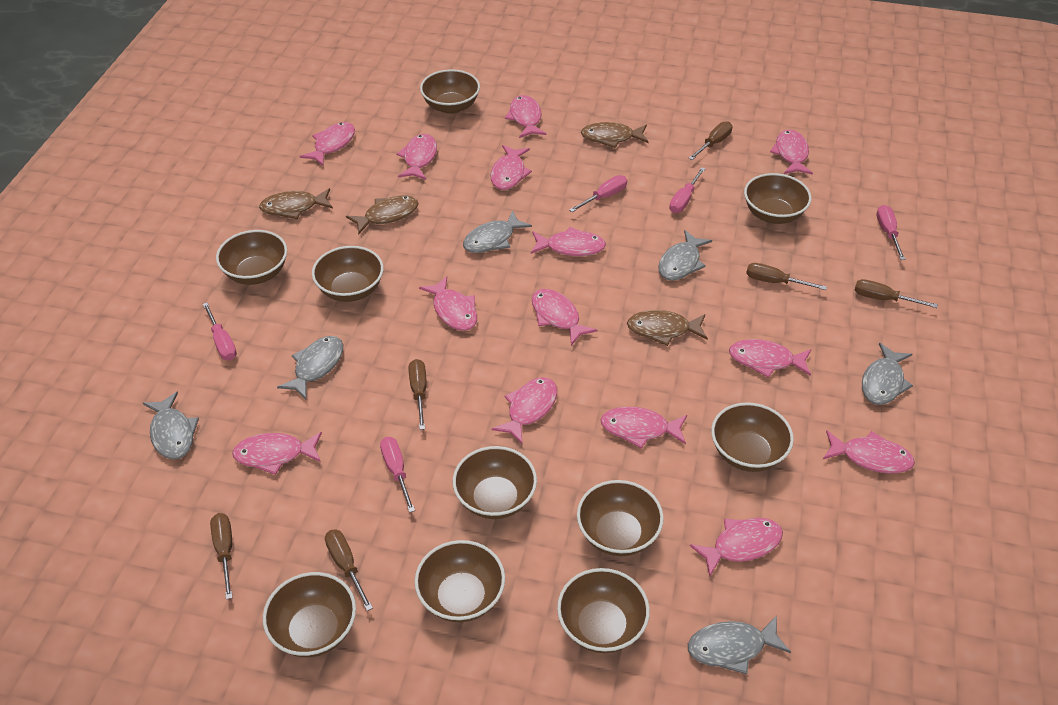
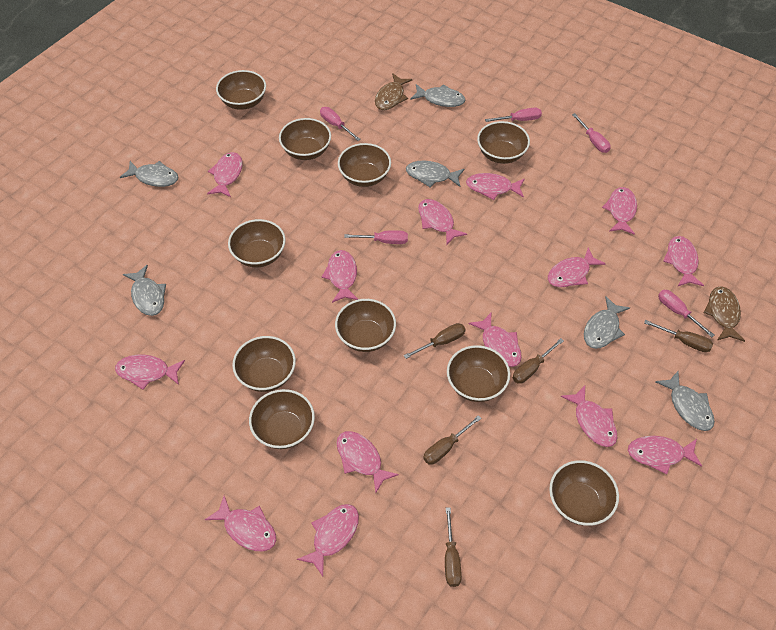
brown fish: 4 -> 2
brown screwdriver: 6 -> 5

